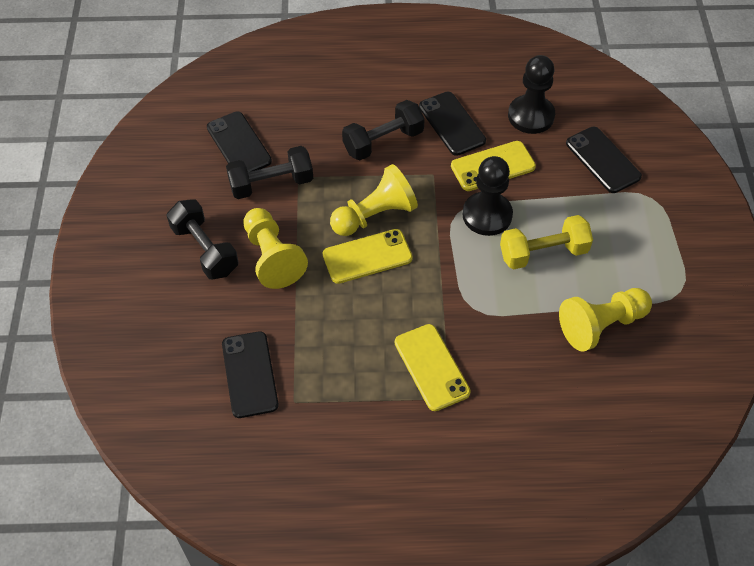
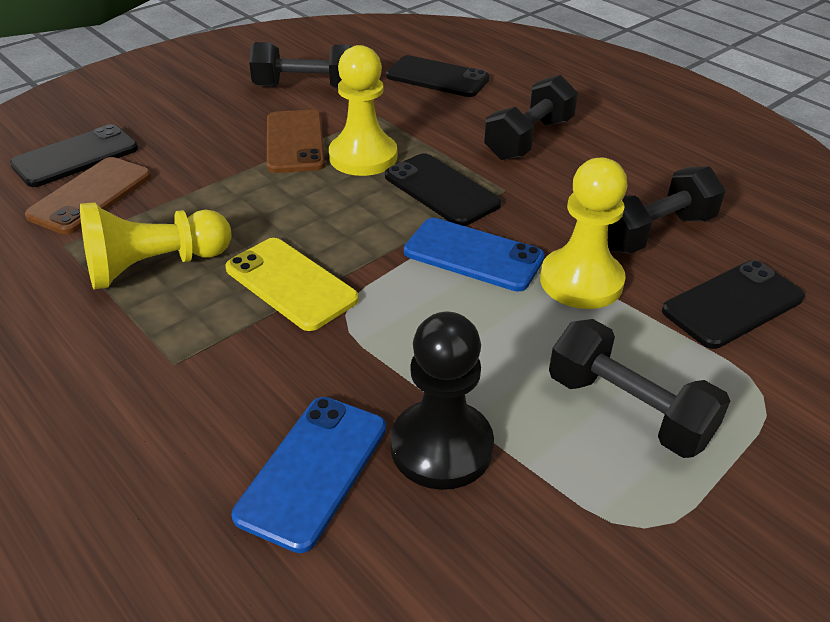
black dumbbell: 3 -> 4
black pawn: 2 -> 1
blue phone: 0 -> 2
brown phone: 0 -> 2
yellow dumbbell: 1 -> 0
yellow phone: 3 -> 1

